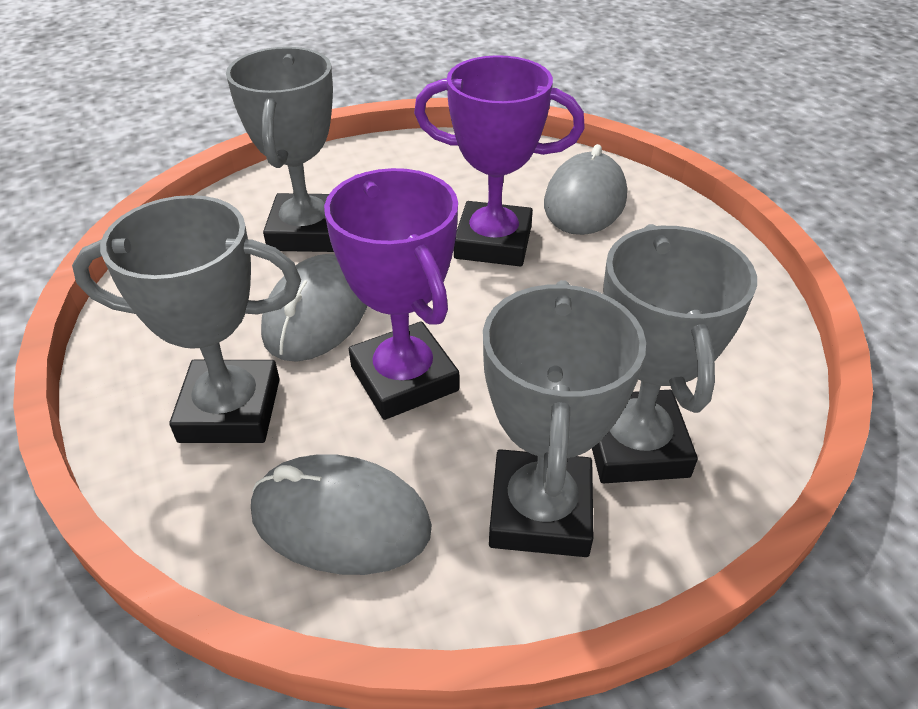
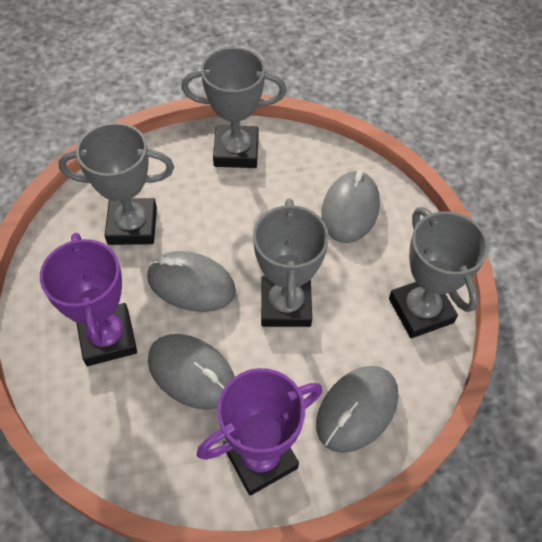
grey mouse: 3 -> 4

